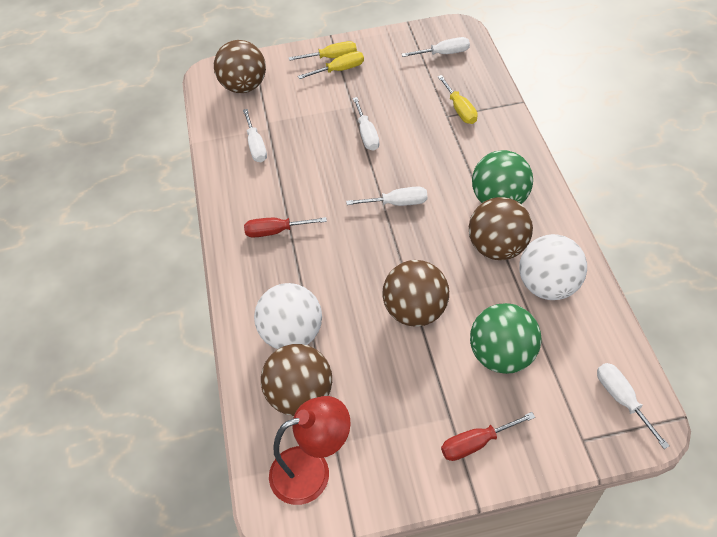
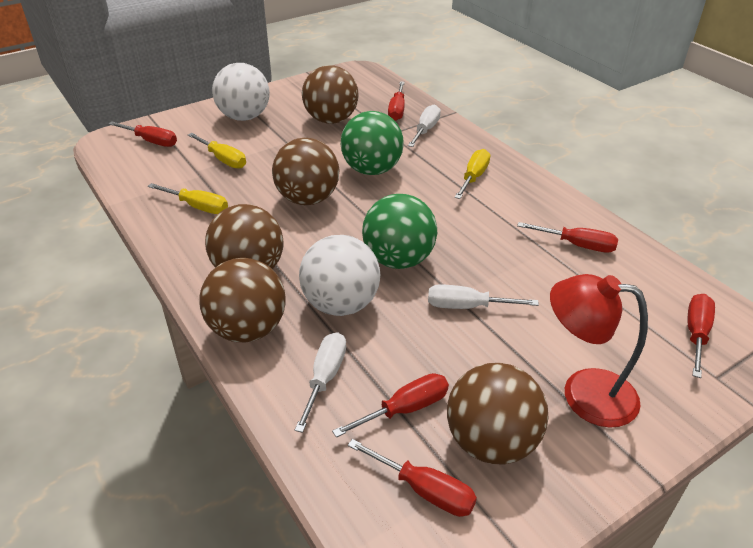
brown ball: 4 -> 5
red screwdriver: 2 -> 6
white screwdriver: 5 -> 3

